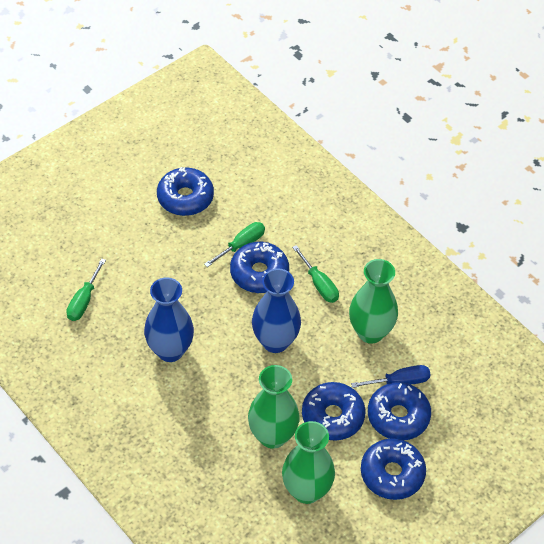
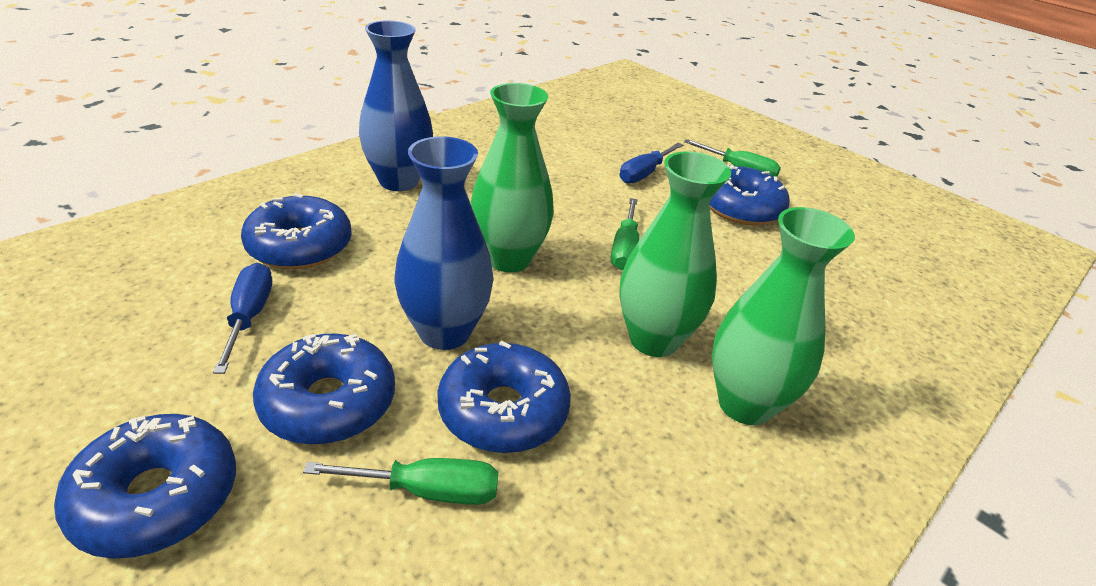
blue screwdriver: 1 -> 2

